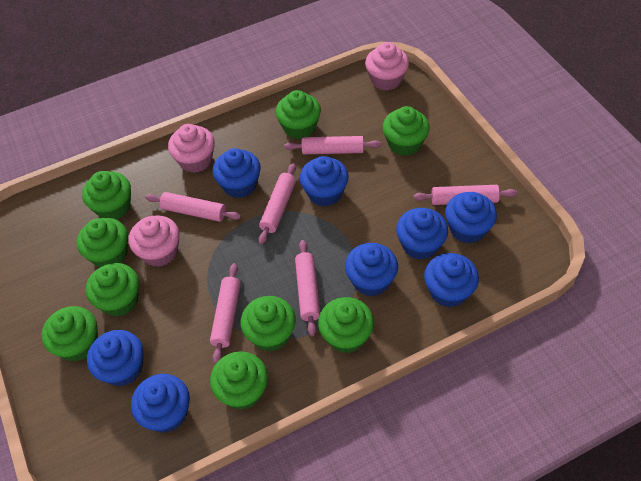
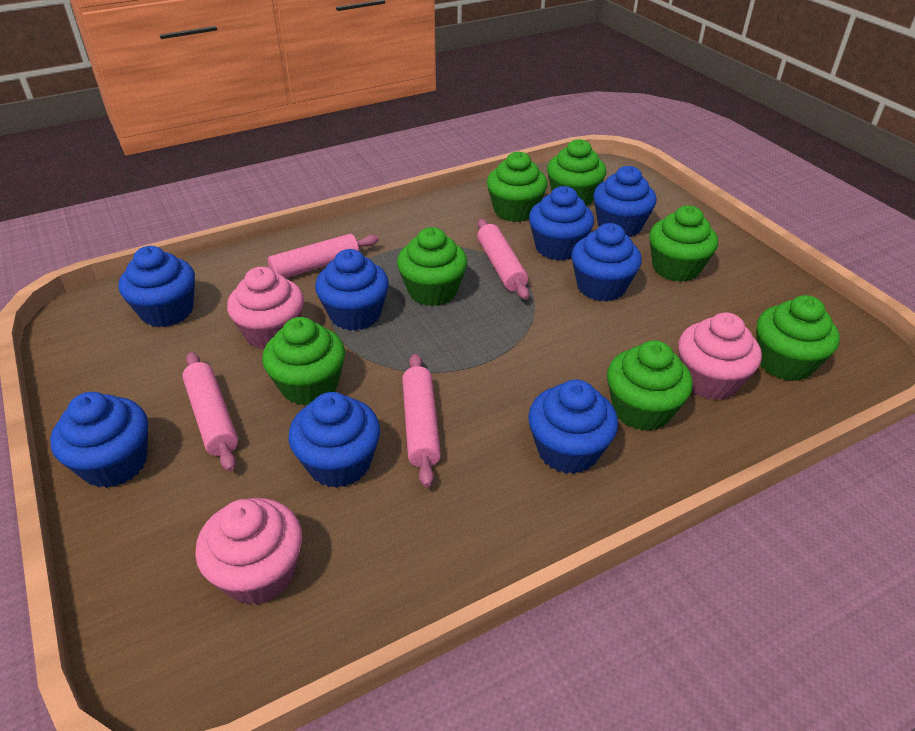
green cupcake: 9 -> 7
pink rolling pin: 6 -> 4

